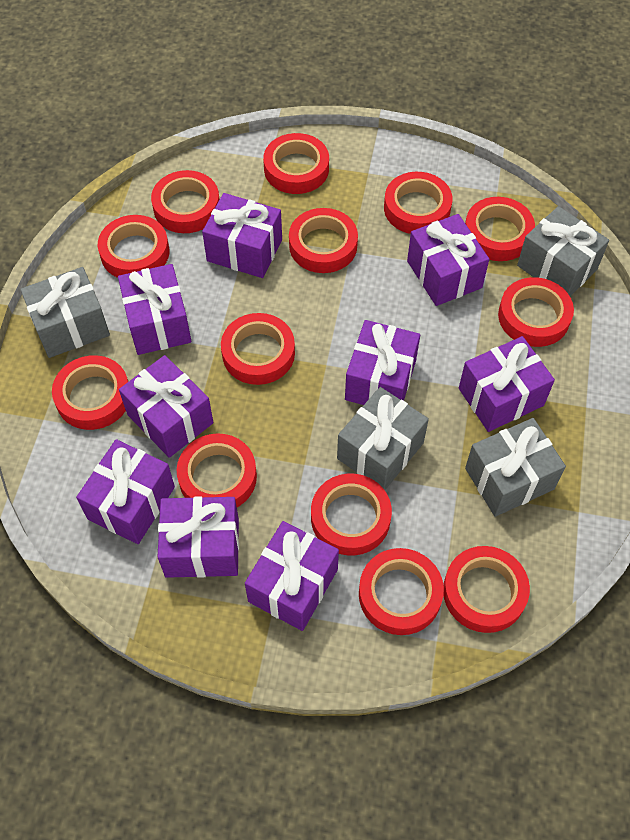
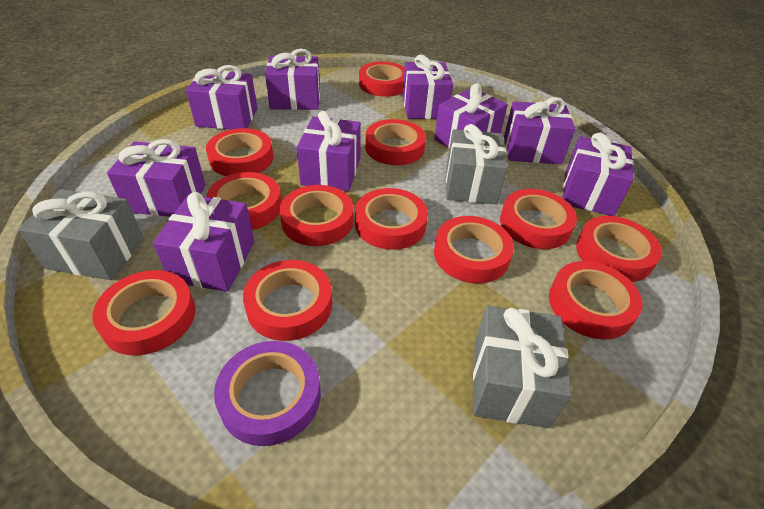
grey gift: 4 -> 3
purple tape: 0 -> 1
red tape: 13 -> 12

